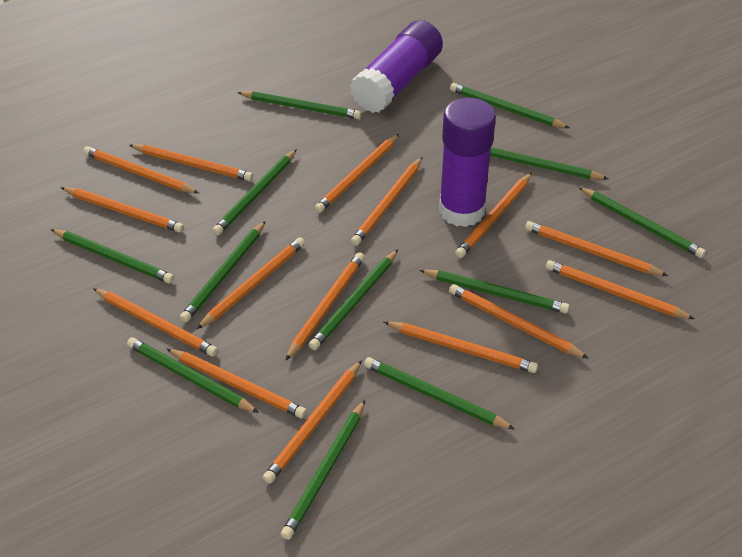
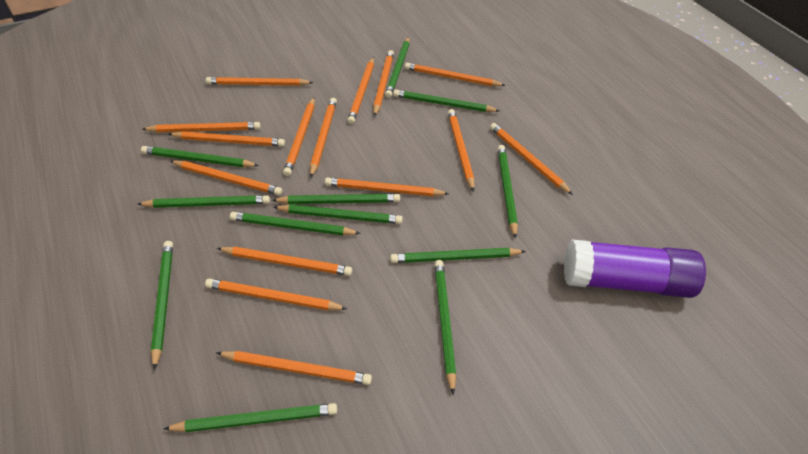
purple glue stick: 2 -> 1

